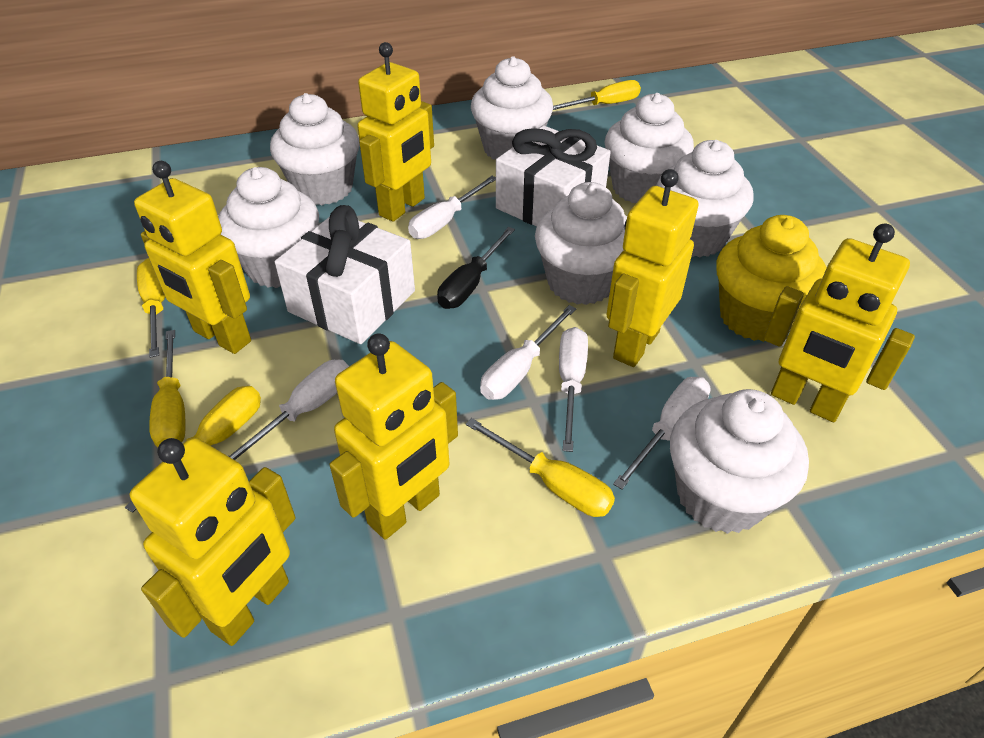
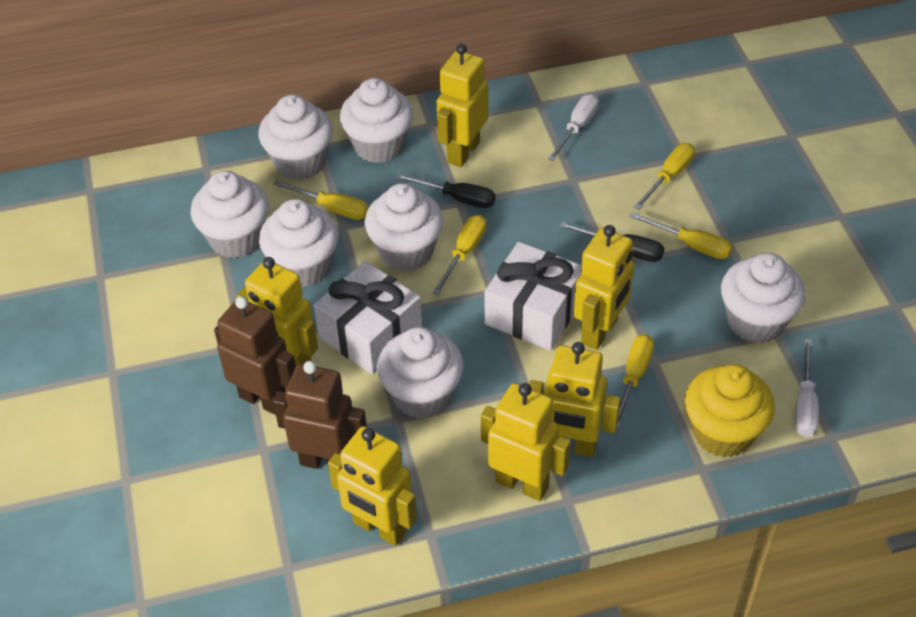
black screwdriver: 1 -> 2
brown robot: 0 -> 2
white screwdriver: 5 -> 2

